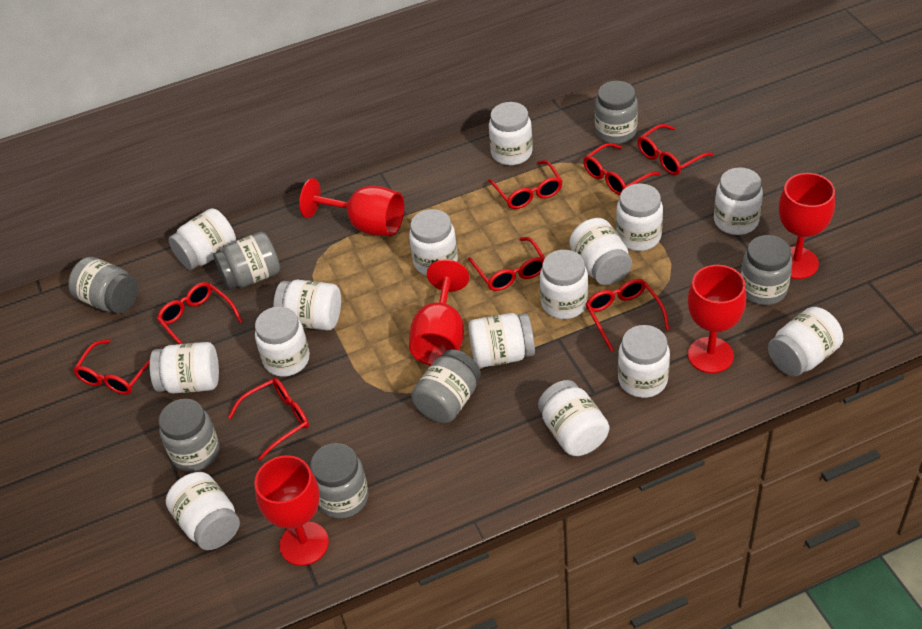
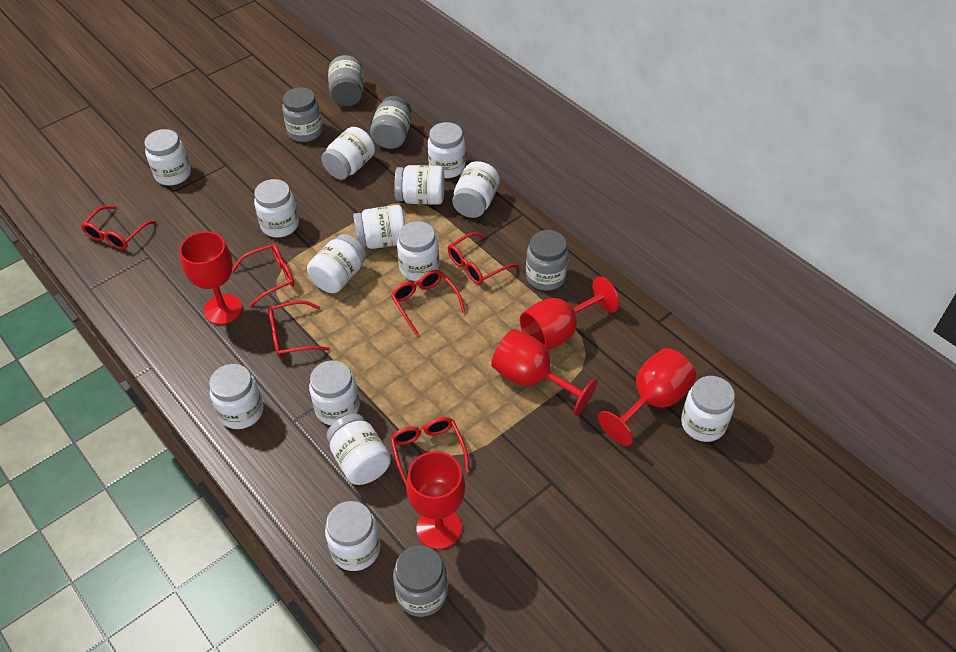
grey jar: 7 -> 5
red glasses: 8 -> 6
white jar: 15 -> 14

